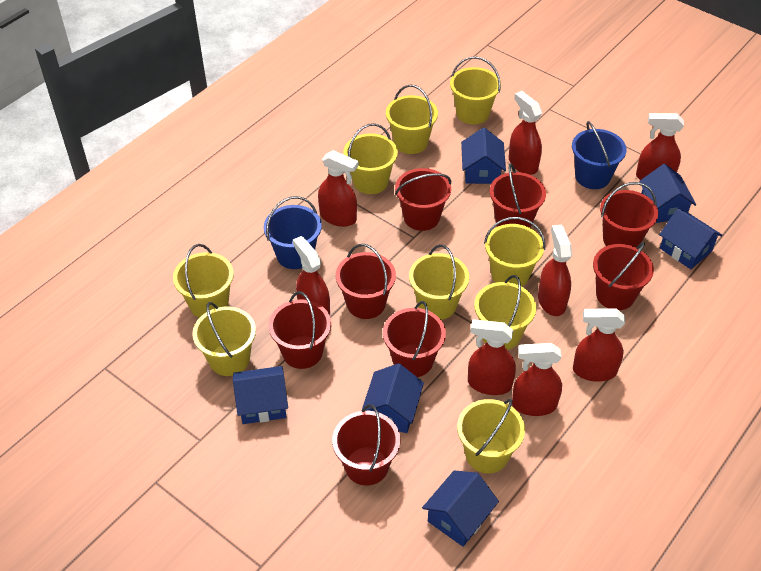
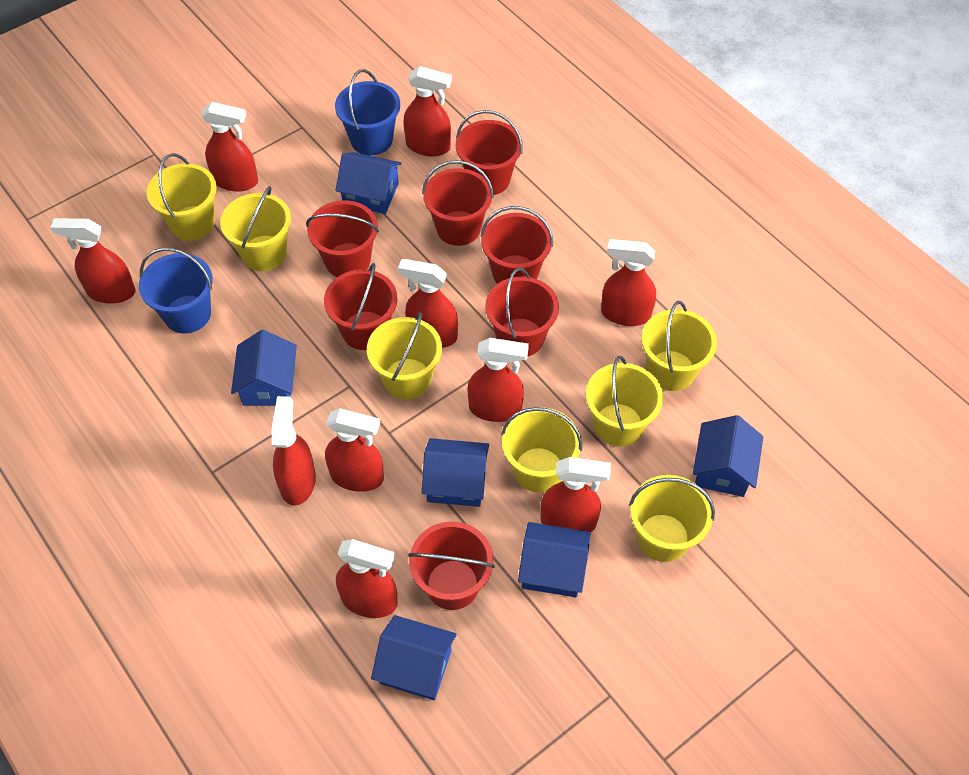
red bucket: 8 -> 7
red spray bottle: 8 -> 10
yellow bucket: 9 -> 7

